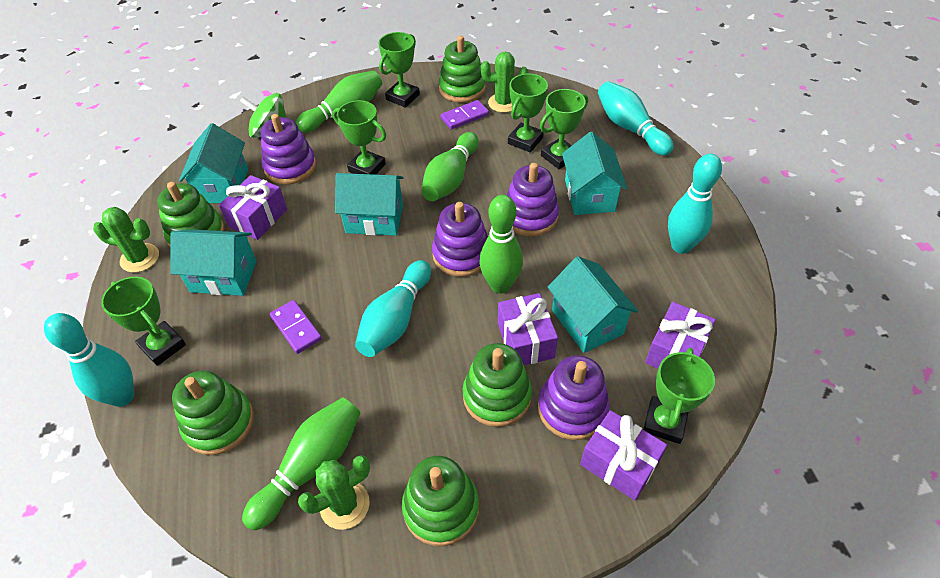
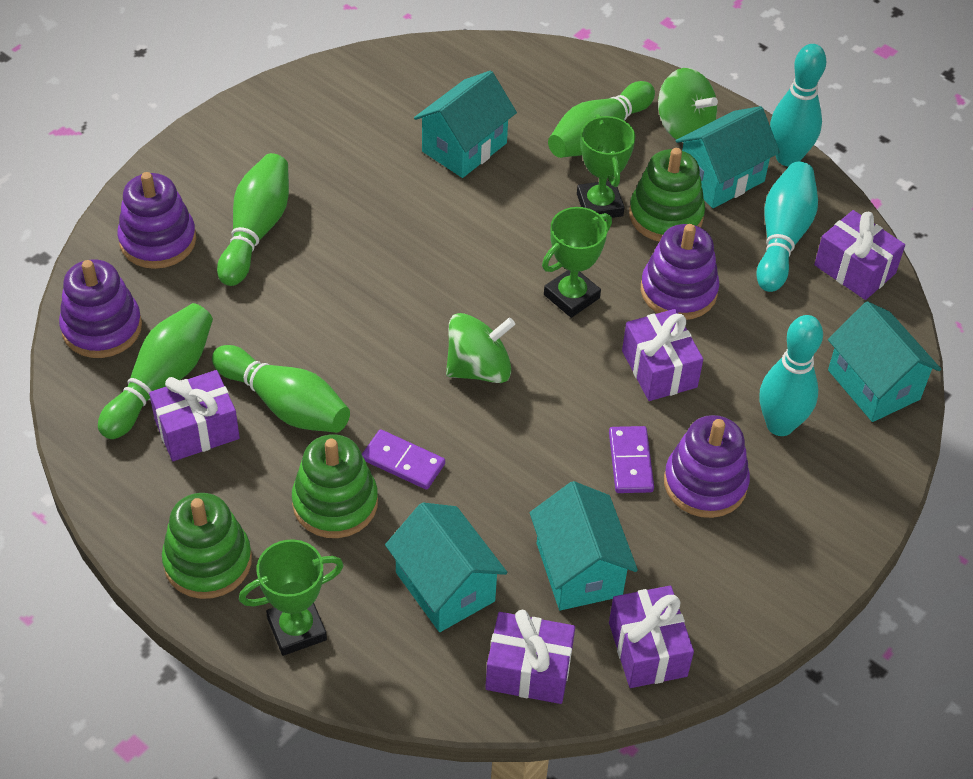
green cactus: 3 -> 0
green spinning top: 1 -> 2
green stacking toy: 5 -> 3
green trophy: 6 -> 3
purple gift: 4 -> 5
turquoise bowling pin: 4 -> 3

